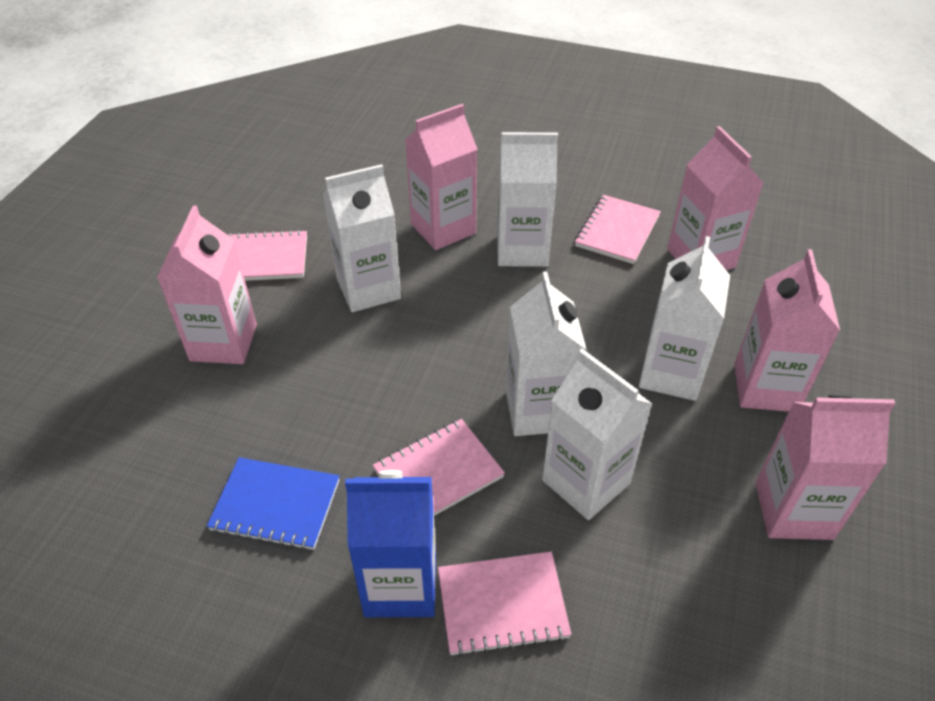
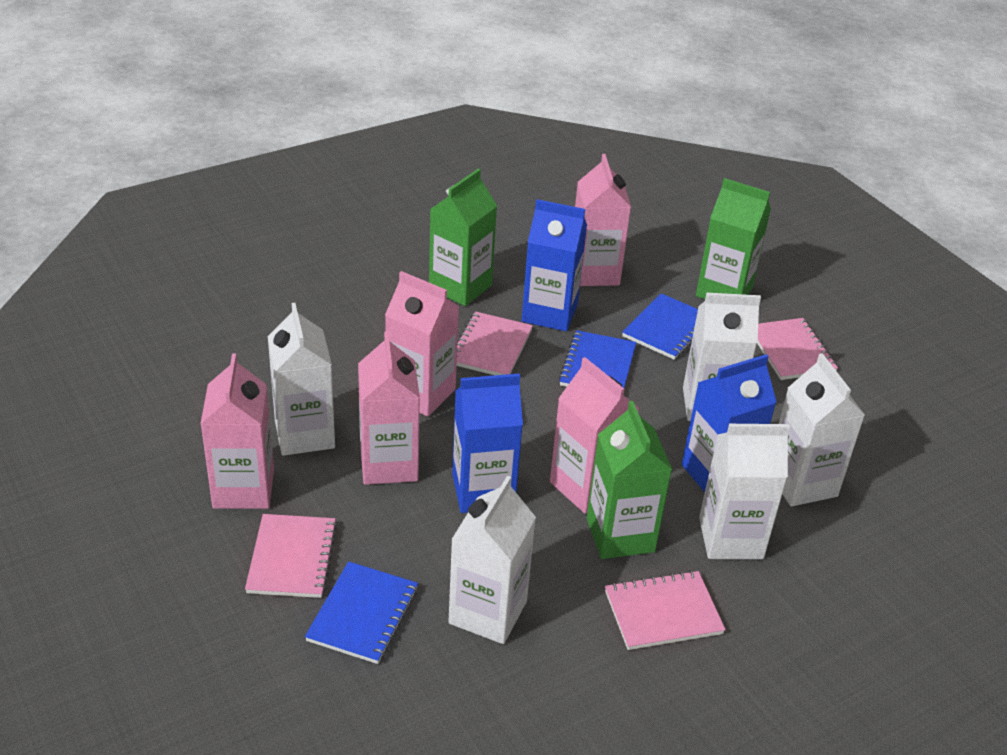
blue carton: 1 -> 3
blue notebook: 1 -> 3
green carton: 0 -> 3

